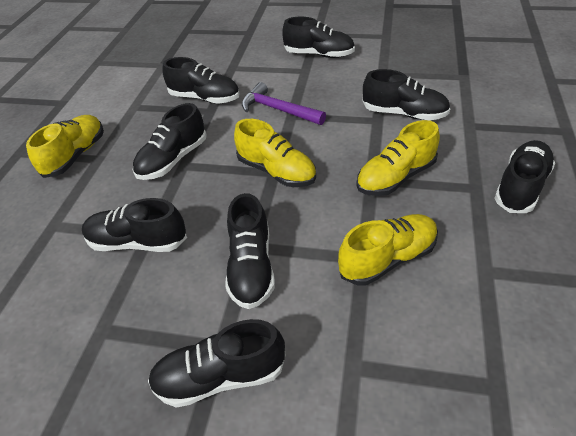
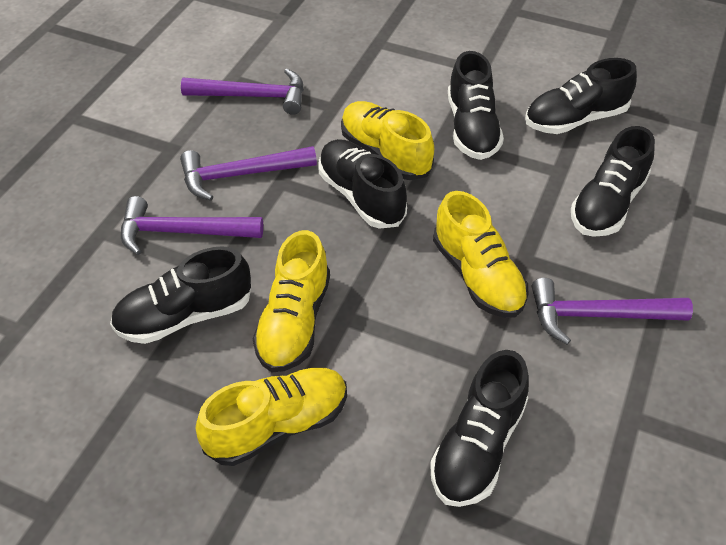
black shoe: 8 -> 6
purple hammer: 1 -> 4

